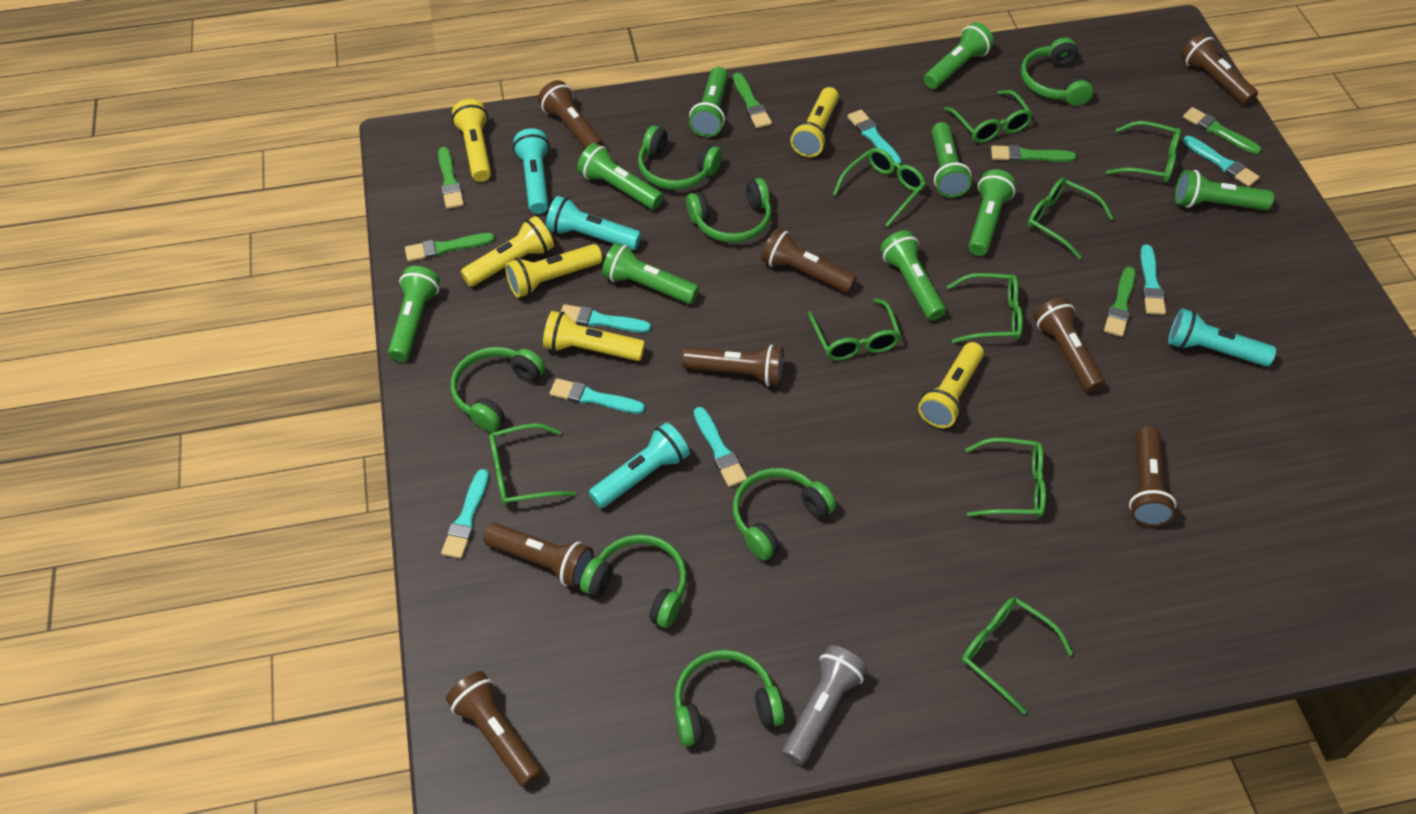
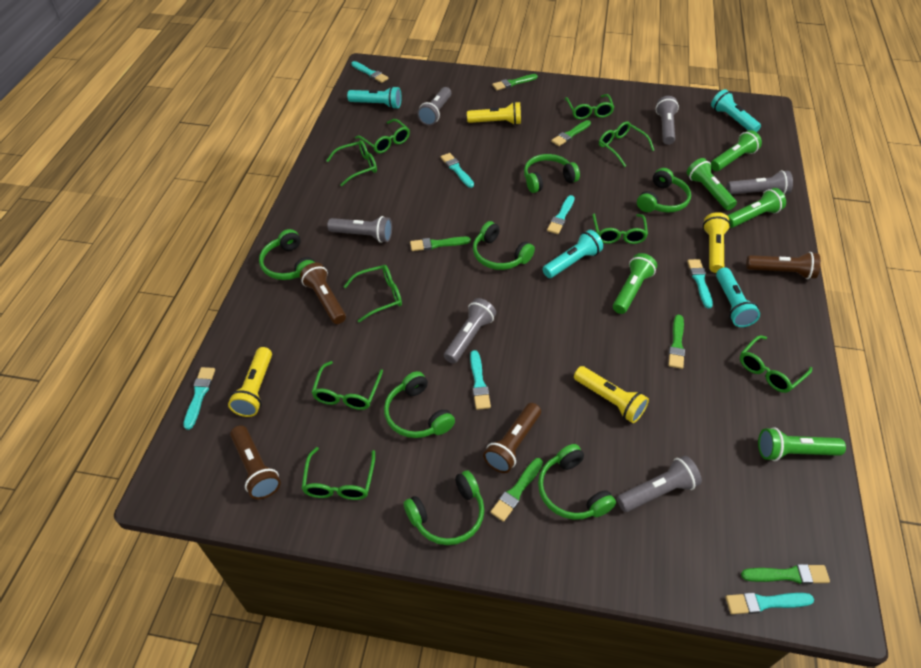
brown flashlight: 8 -> 4
green flashlight: 9 -> 5
grey flashlight: 1 -> 6
yellow flashlight: 6 -> 4

